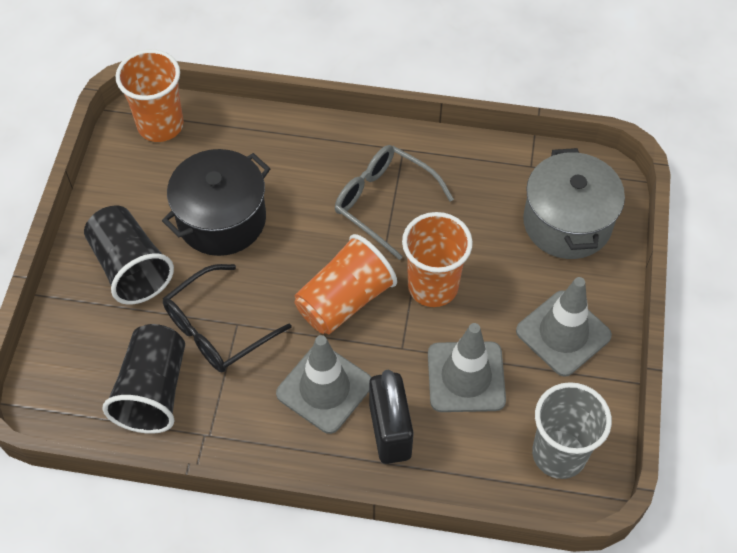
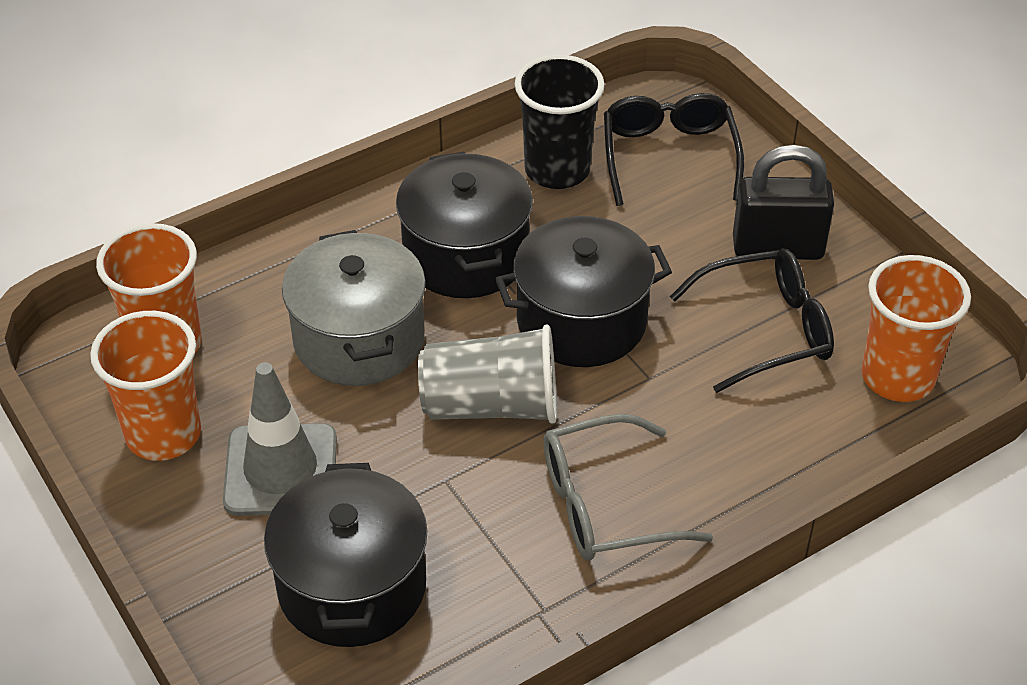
black cup: 2 -> 1
black glasses: 1 -> 2
black pot: 1 -> 3
grey traffic cone: 3 -> 1

